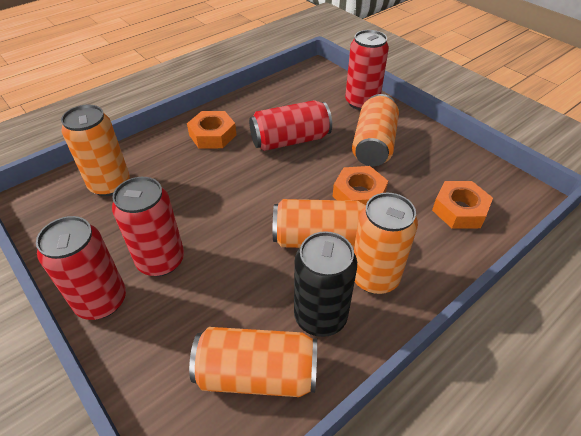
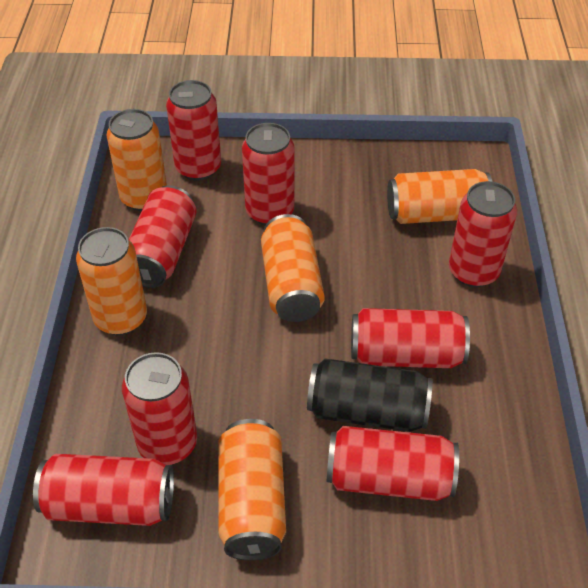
orange nut: 3 -> 0
red can: 4 -> 8

